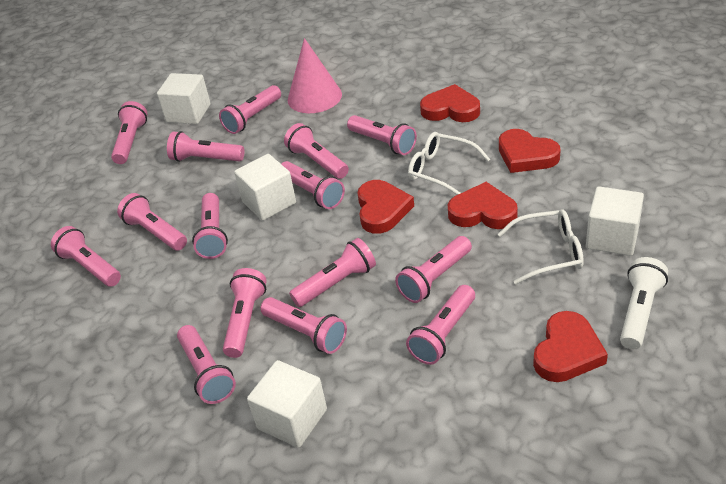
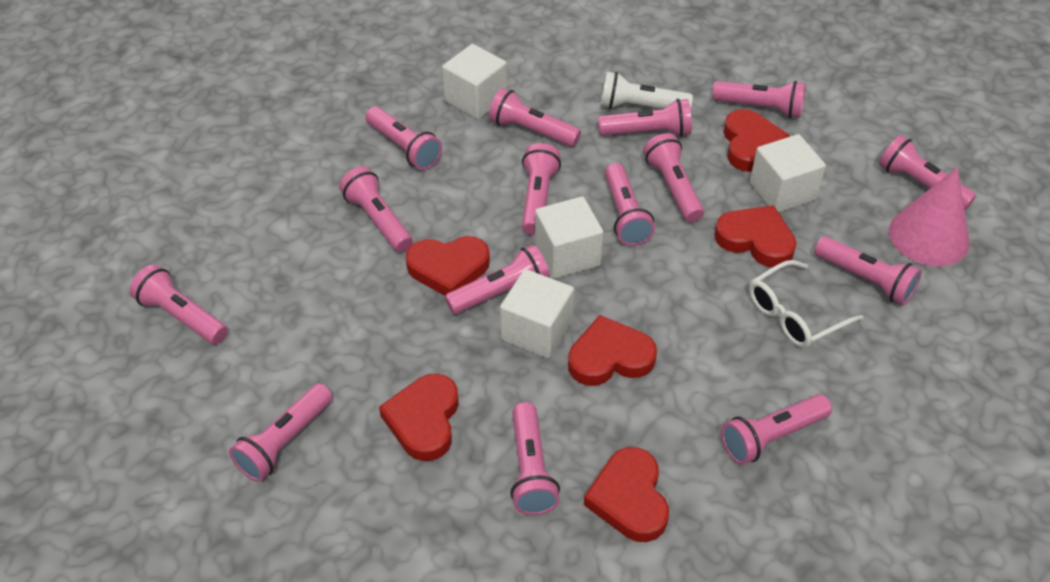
red heart: 5 -> 6
white glasses: 2 -> 1

